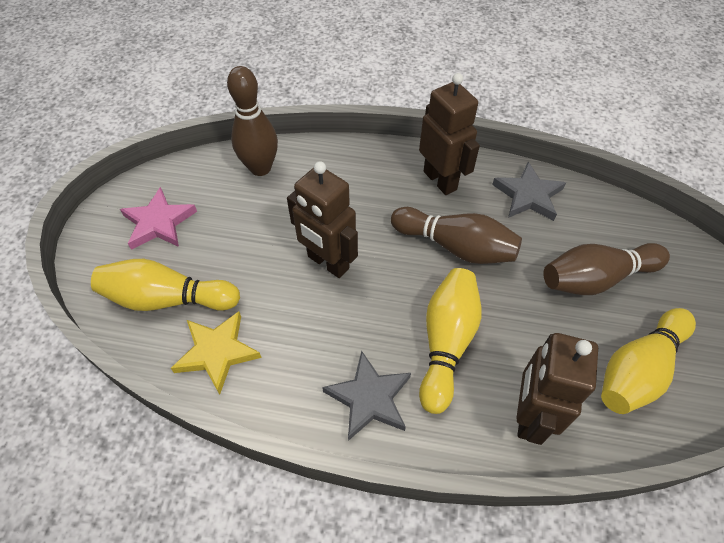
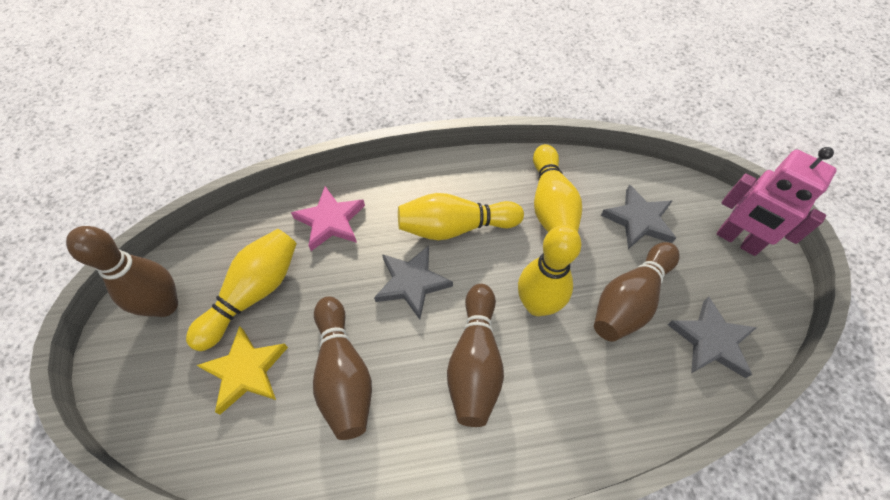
brown bowling pin: 3 -> 4
brown robot: 3 -> 0
grey star: 2 -> 3
pink robot: 0 -> 1
yellow bowling pin: 3 -> 4

